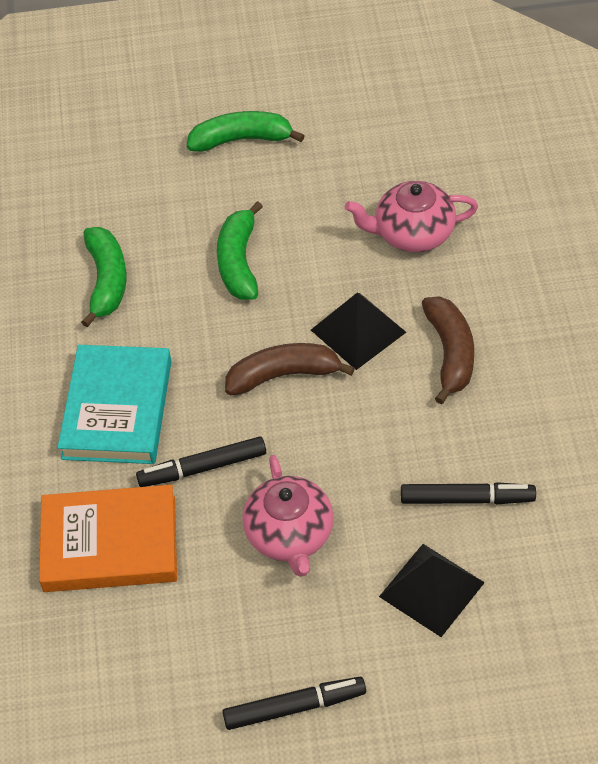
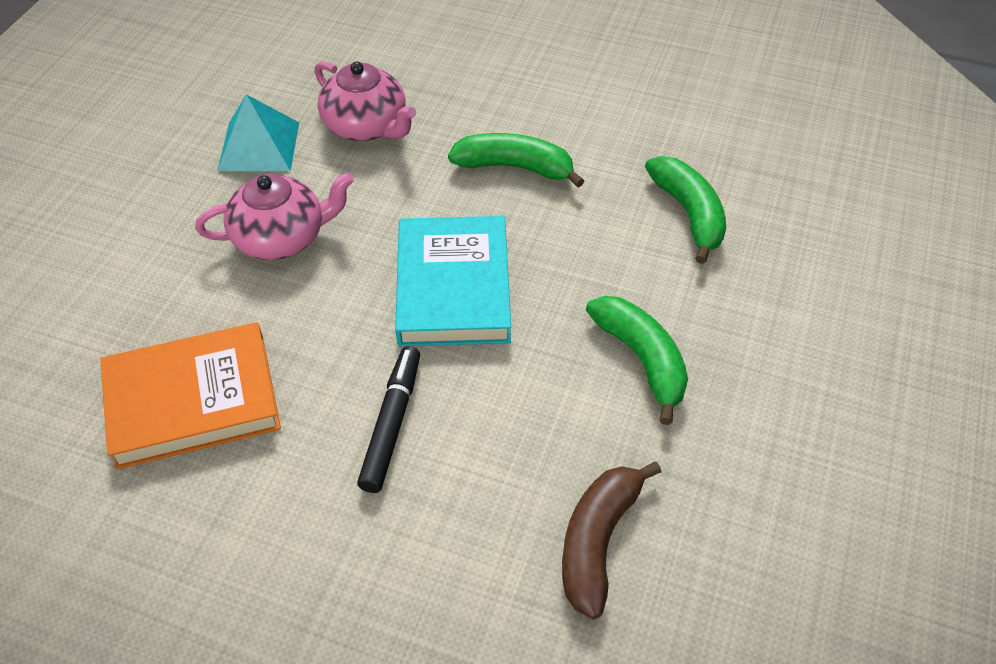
black marker: 3 -> 1
black pyramid: 2 -> 0
brown banana: 2 -> 1
turquoise pyramid: 0 -> 1

